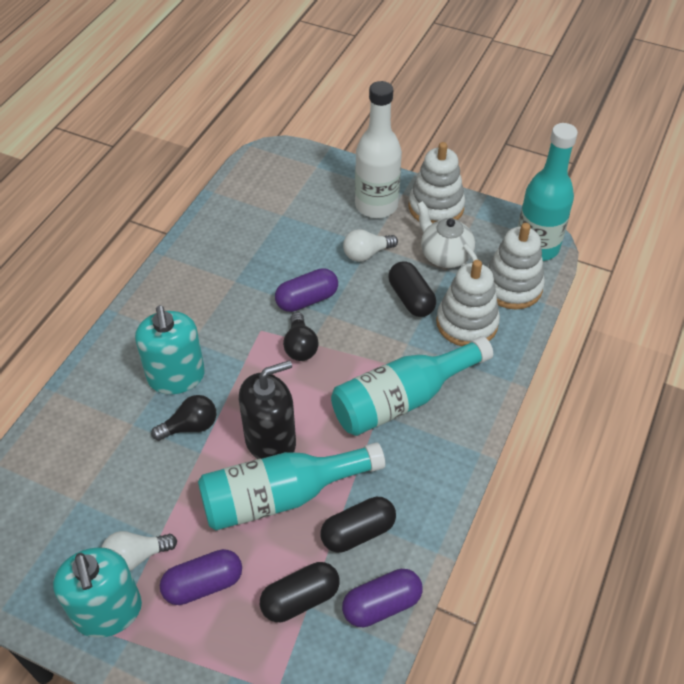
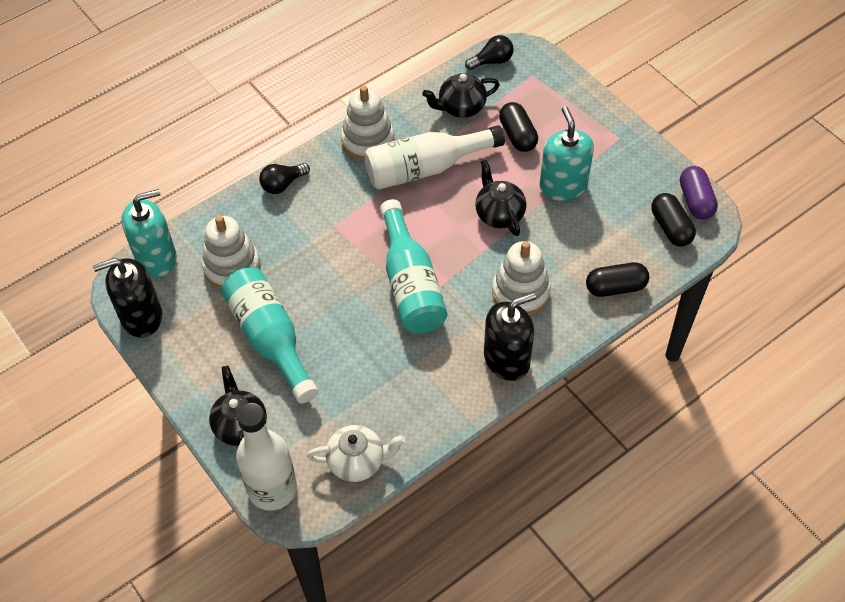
black soap dispenser: 1 -> 2
black teapot: 0 -> 3
purple capsule: 3 -> 1
turquoise bottle: 3 -> 2
white bottle: 1 -> 2
white light bulb: 2 -> 0

